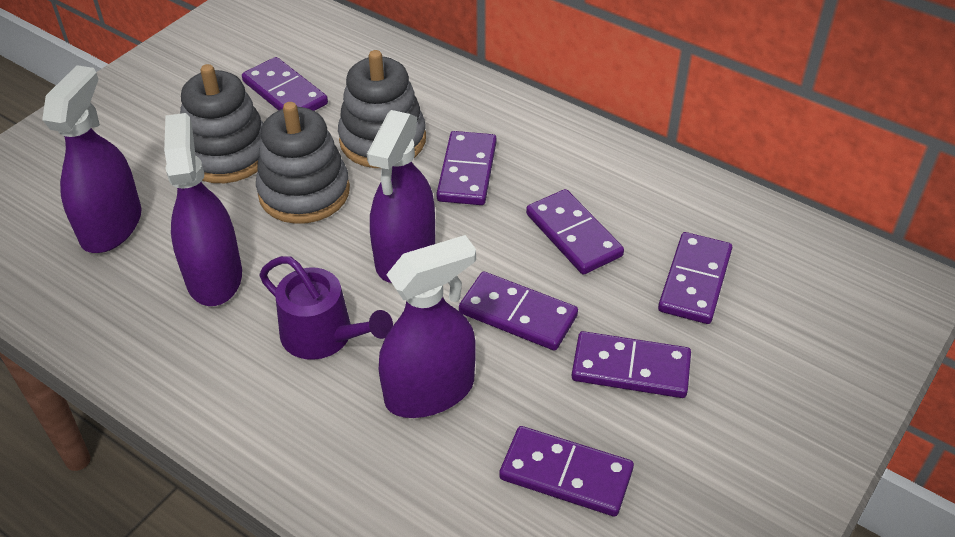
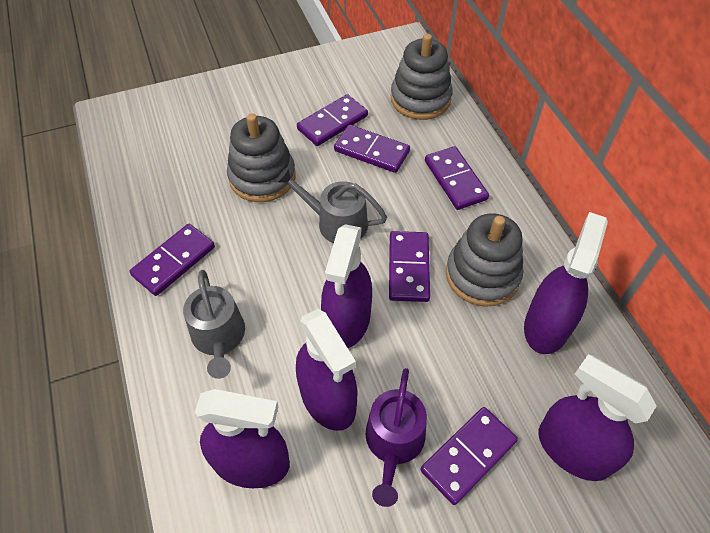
grey watering can: 0 -> 2
purple domino: 7 -> 6
purple spray bottle: 4 -> 5

